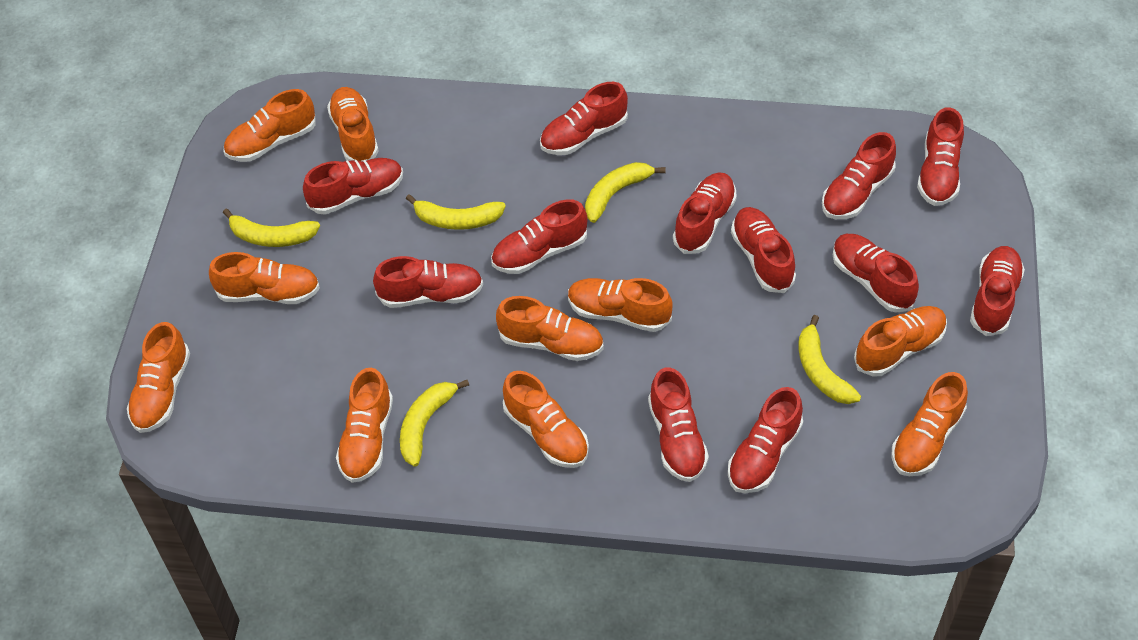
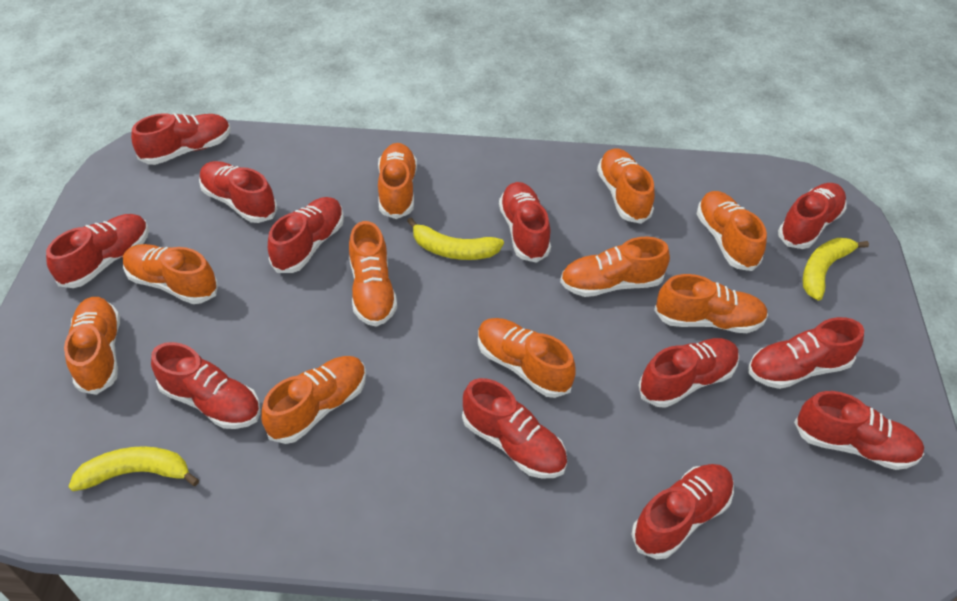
yellow banana: 5 -> 3

